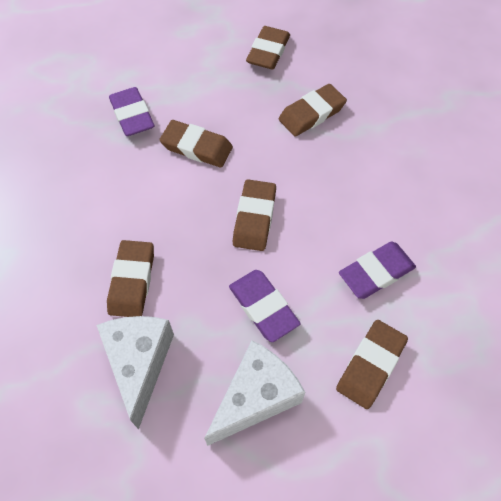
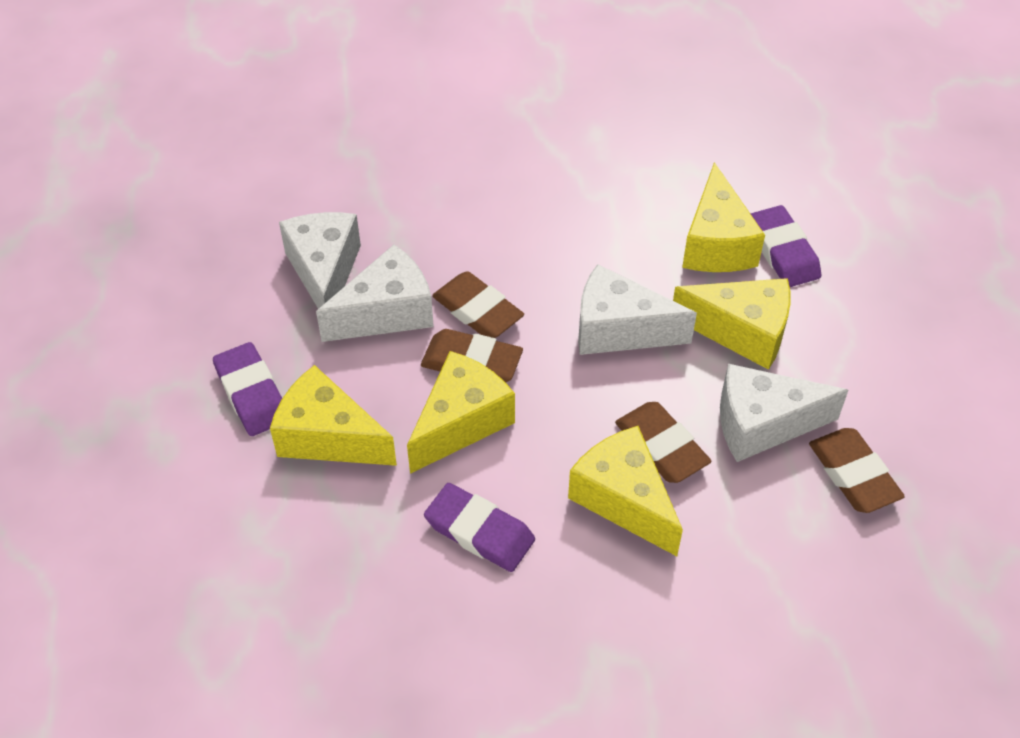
brown eraser: 6 -> 4
white cheese: 2 -> 4
yellow cheese: 0 -> 5

